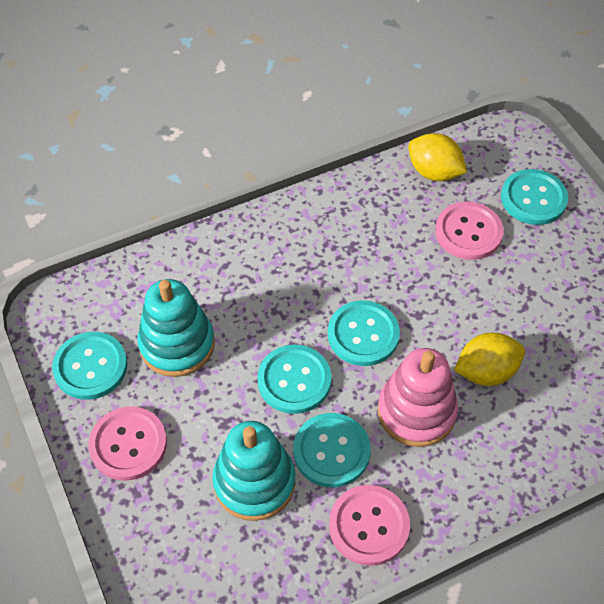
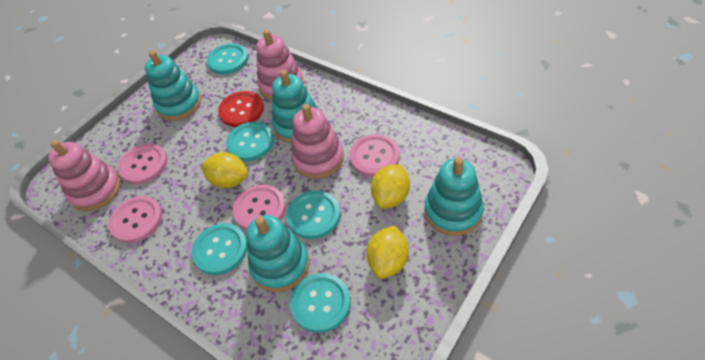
pink button: 3 -> 4
pink stacking toy: 1 -> 3
red button: 0 -> 1
turquoise stacking toy: 2 -> 4
yellow lemon: 2 -> 3

